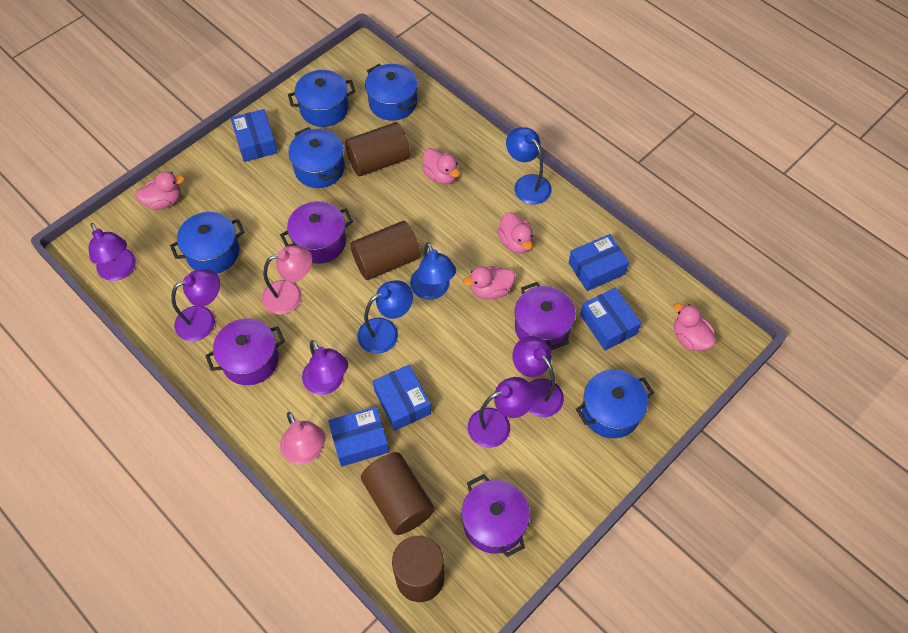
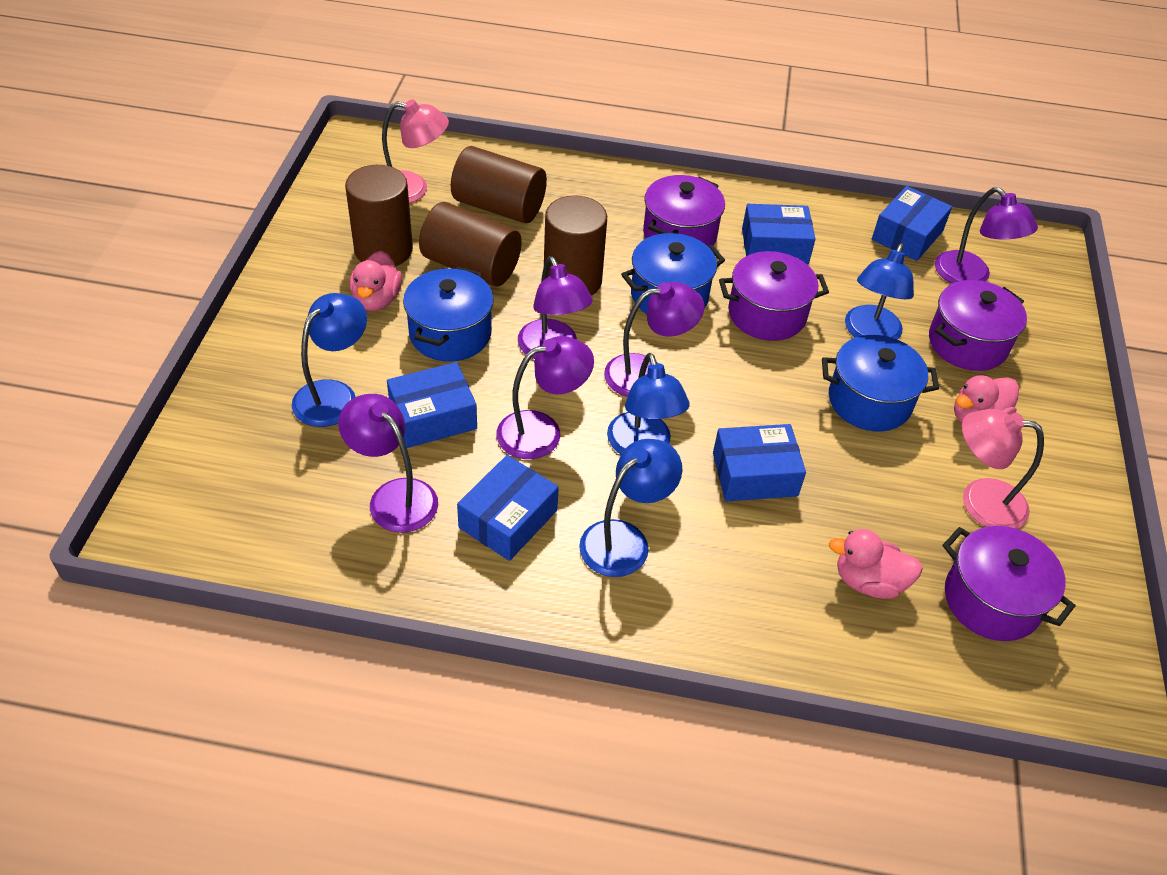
blue lamp: 3 -> 4
blue pot: 5 -> 3
pink duck: 5 -> 3

